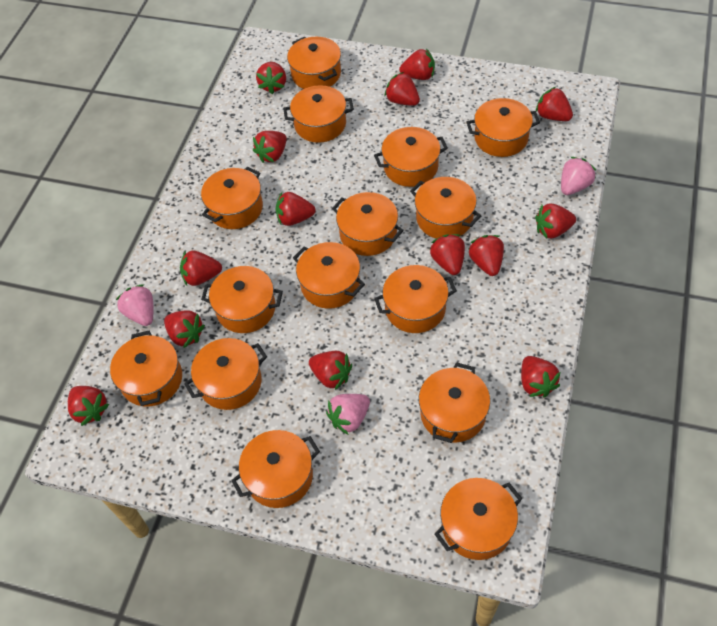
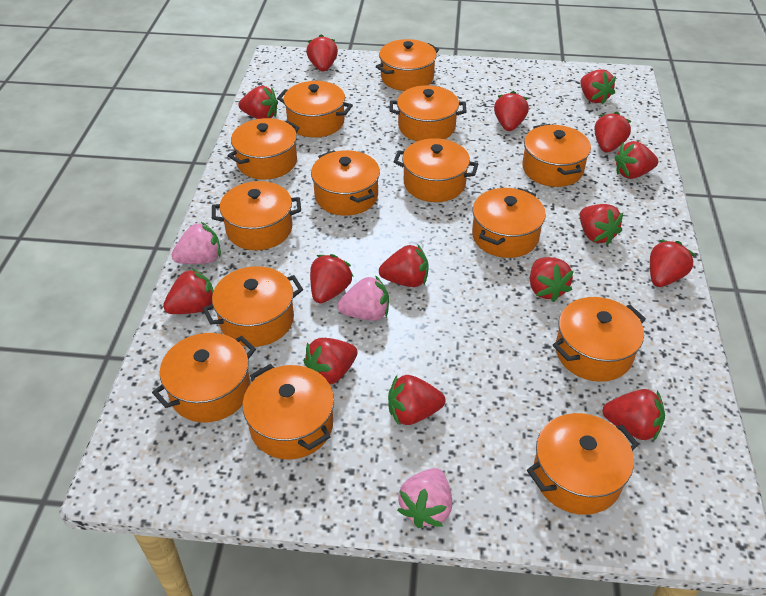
orange pot: 15 -> 14
red strawberry: 14 -> 15

